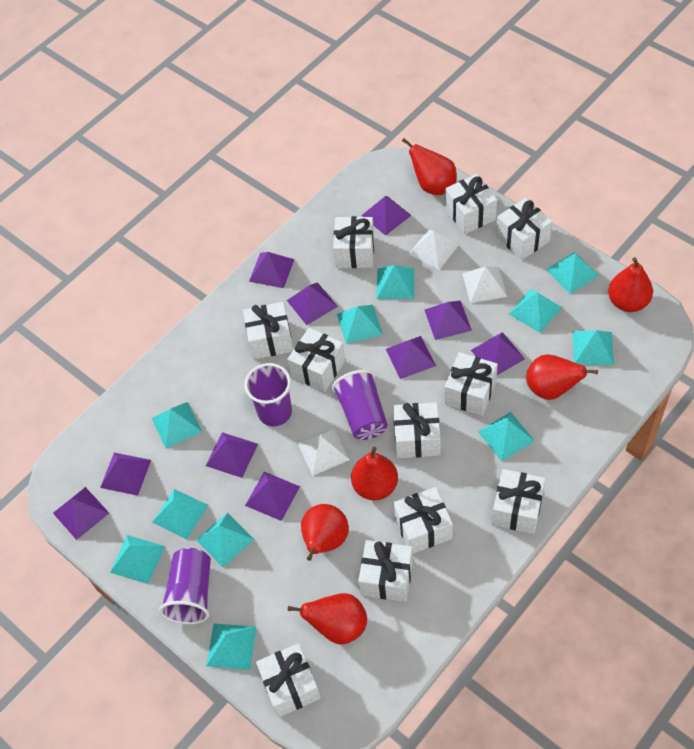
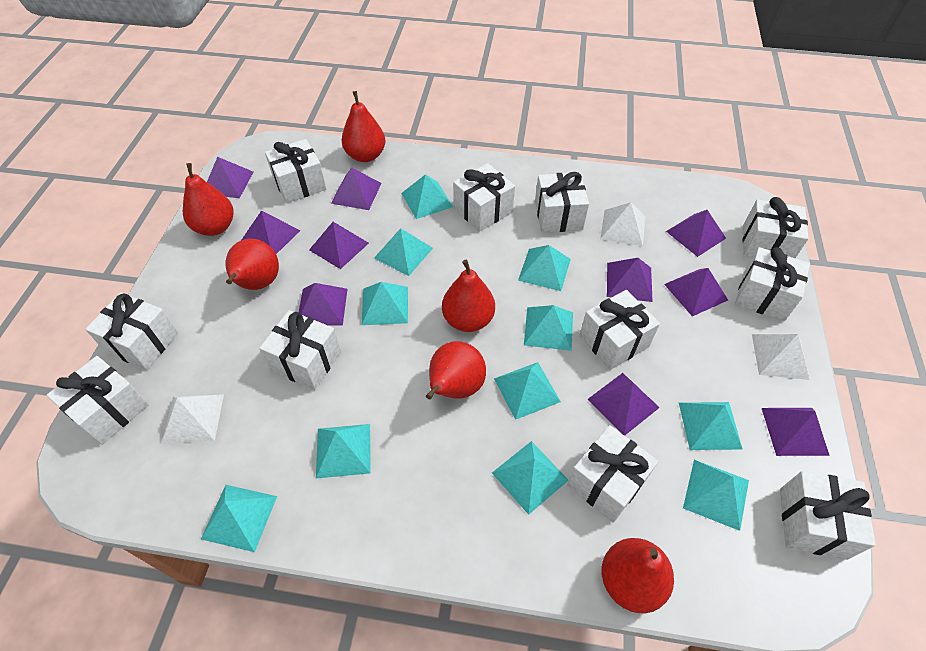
purple cup: 3 -> 0

